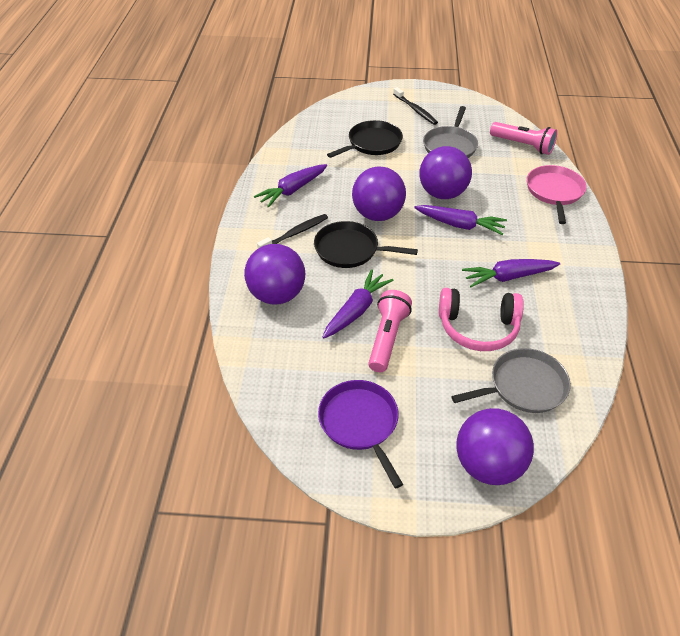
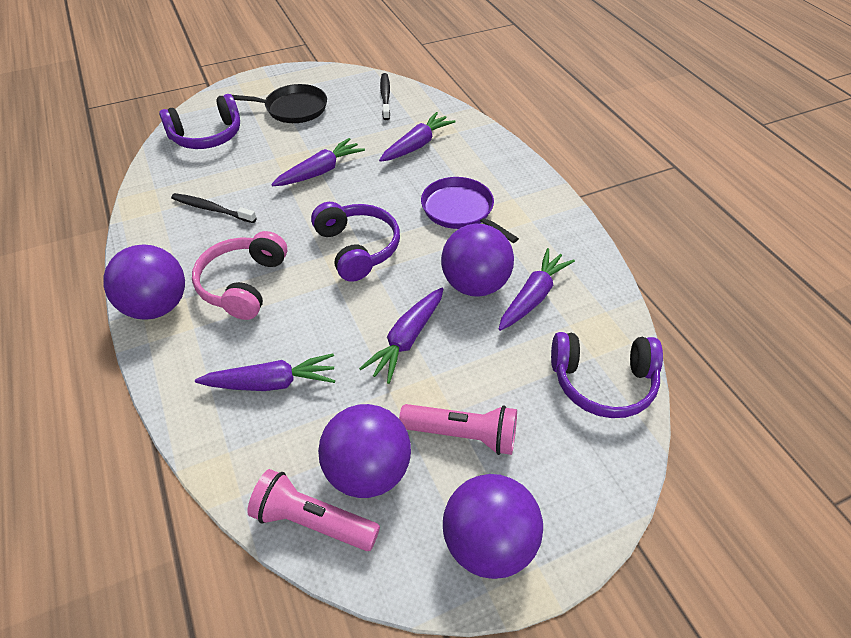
black pan: 2 -> 1
grey pan: 2 -> 0
pink pan: 1 -> 0
purple carrot: 4 -> 5
purple headphones: 0 -> 3

